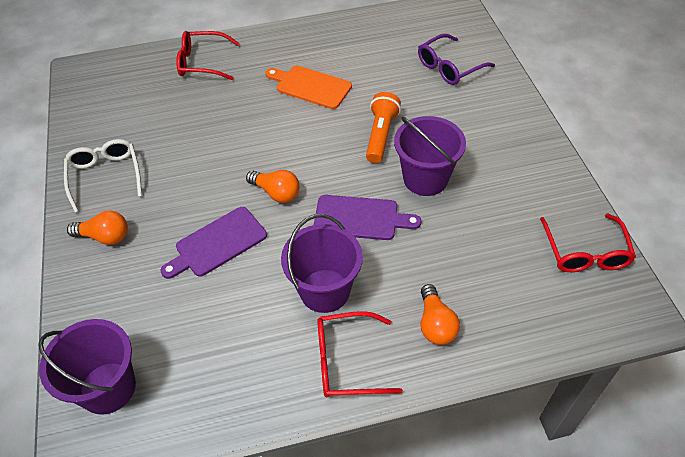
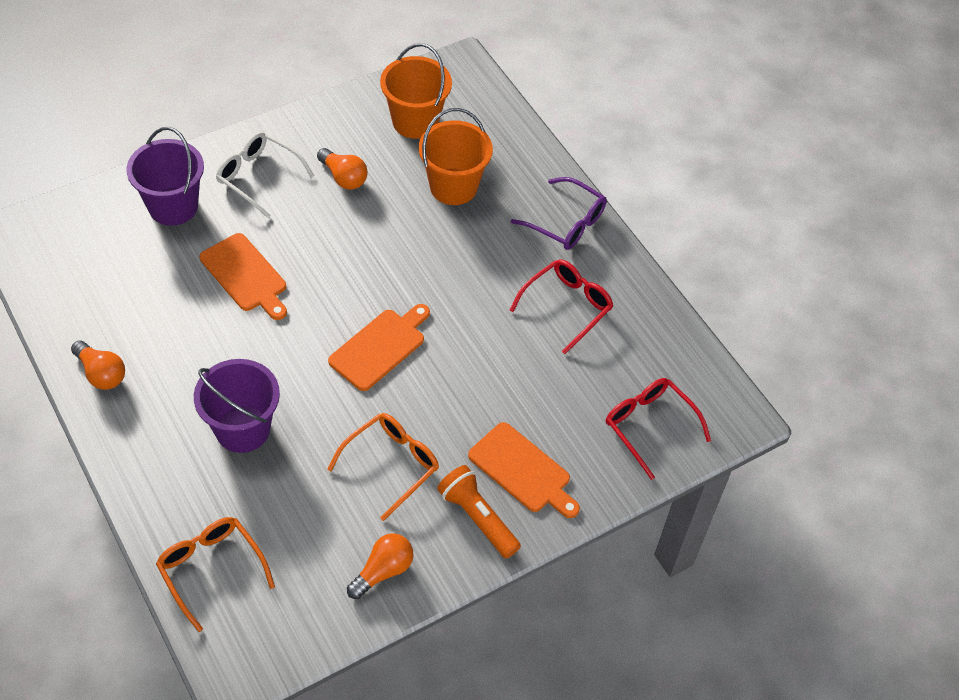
orange bucket: 0 -> 2
orange cutting board: 1 -> 3
orange glasses: 0 -> 2
purple bucket: 3 -> 2
purple cutting board: 2 -> 0
red glasses: 3 -> 2

